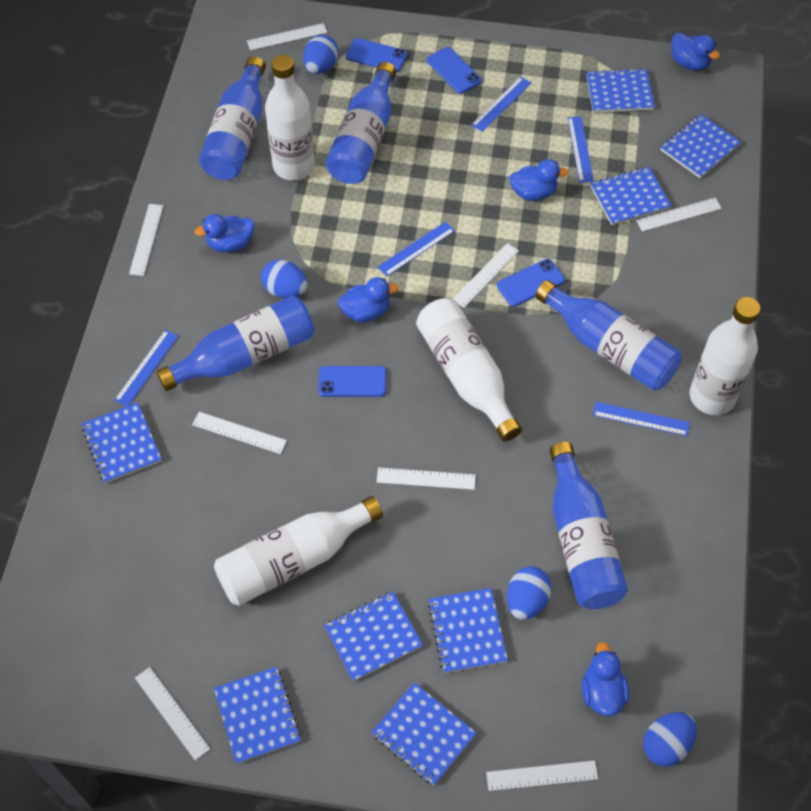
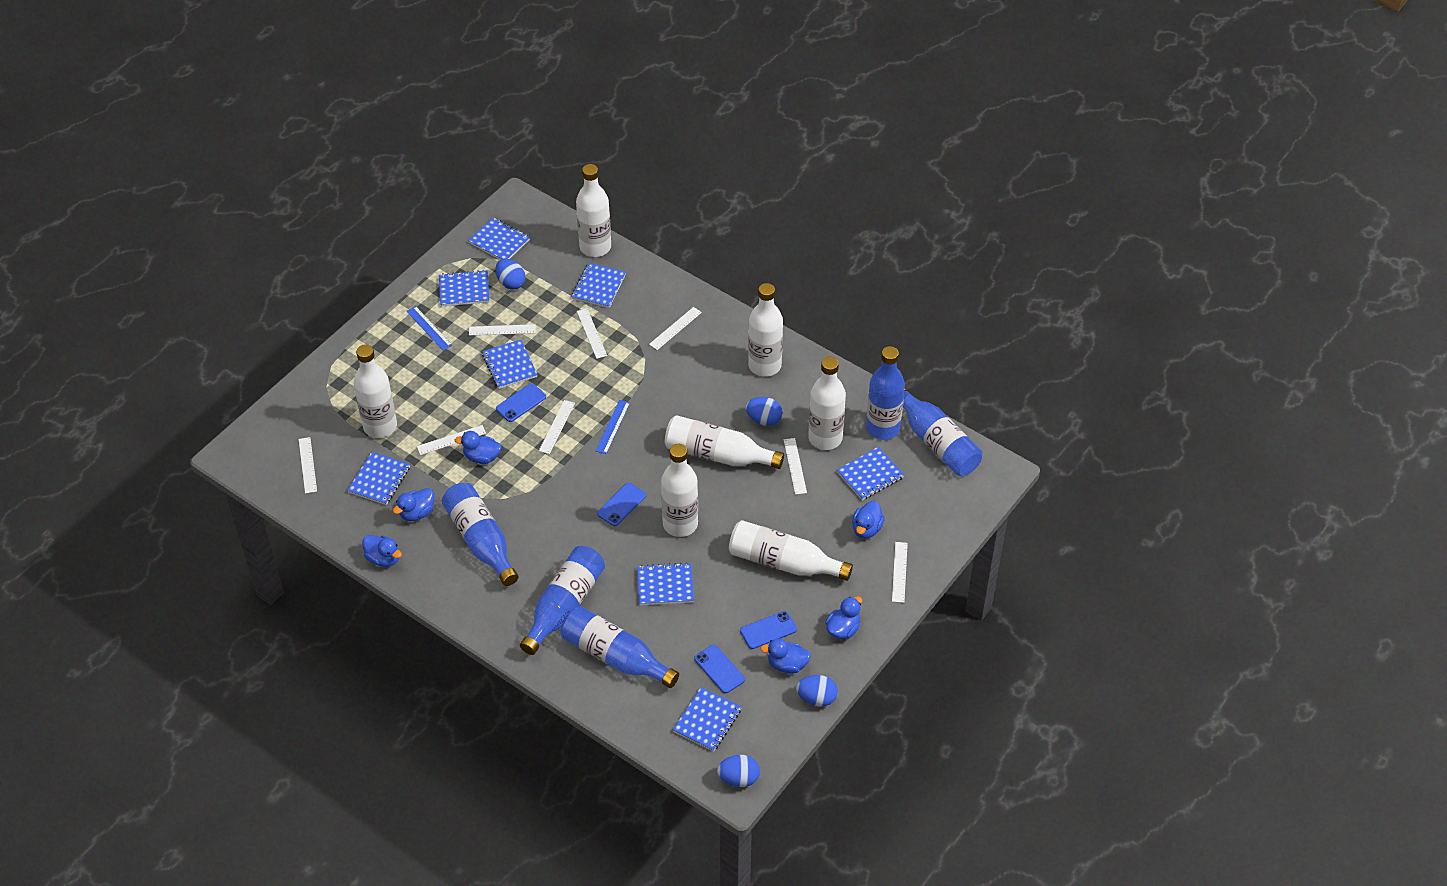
blue duck: 5 -> 6
blue ruler: 5 -> 2
white bottle: 4 -> 7

